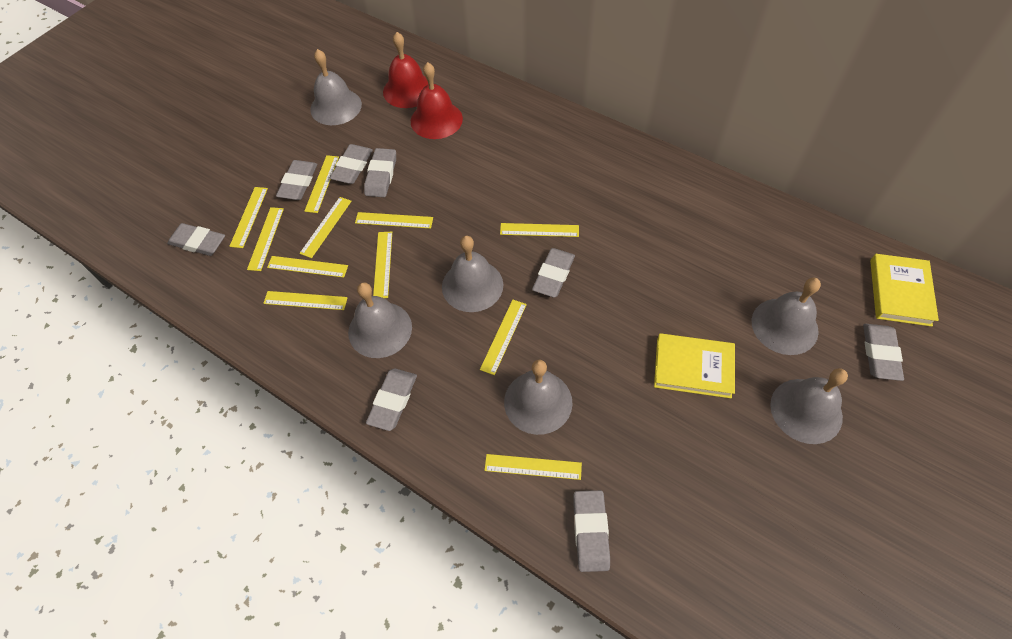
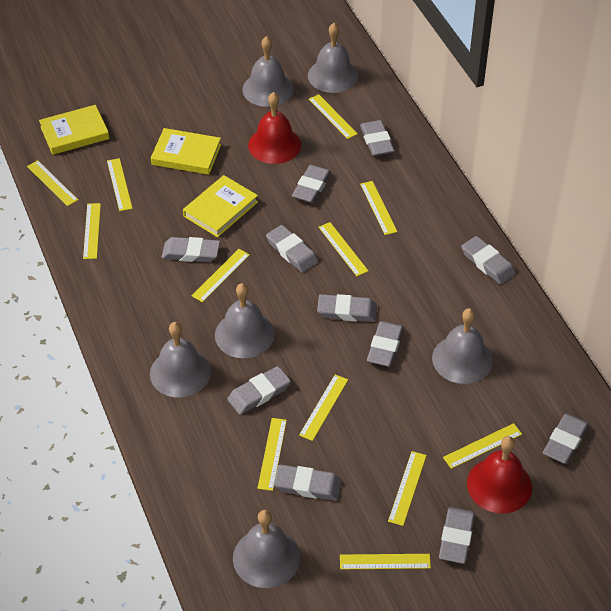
grey eraser: 8 -> 11
yellow book: 2 -> 3
yellow ruler: 11 -> 12

